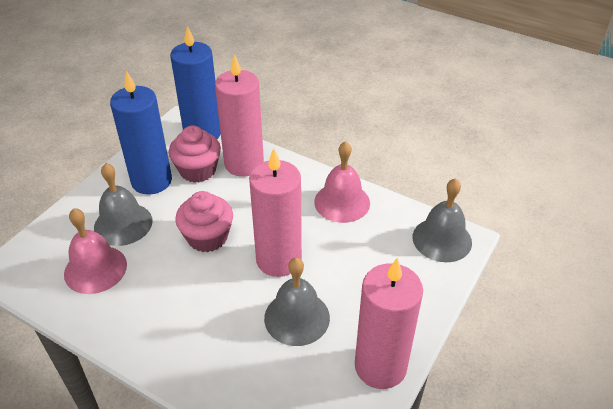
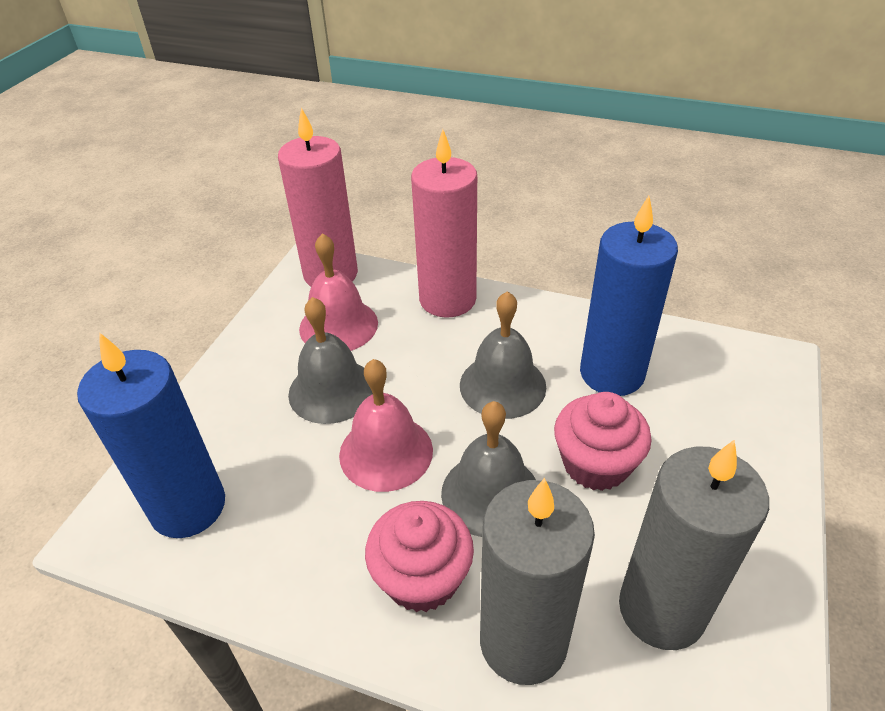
grey candle: 0 -> 2
pink candle: 3 -> 2

